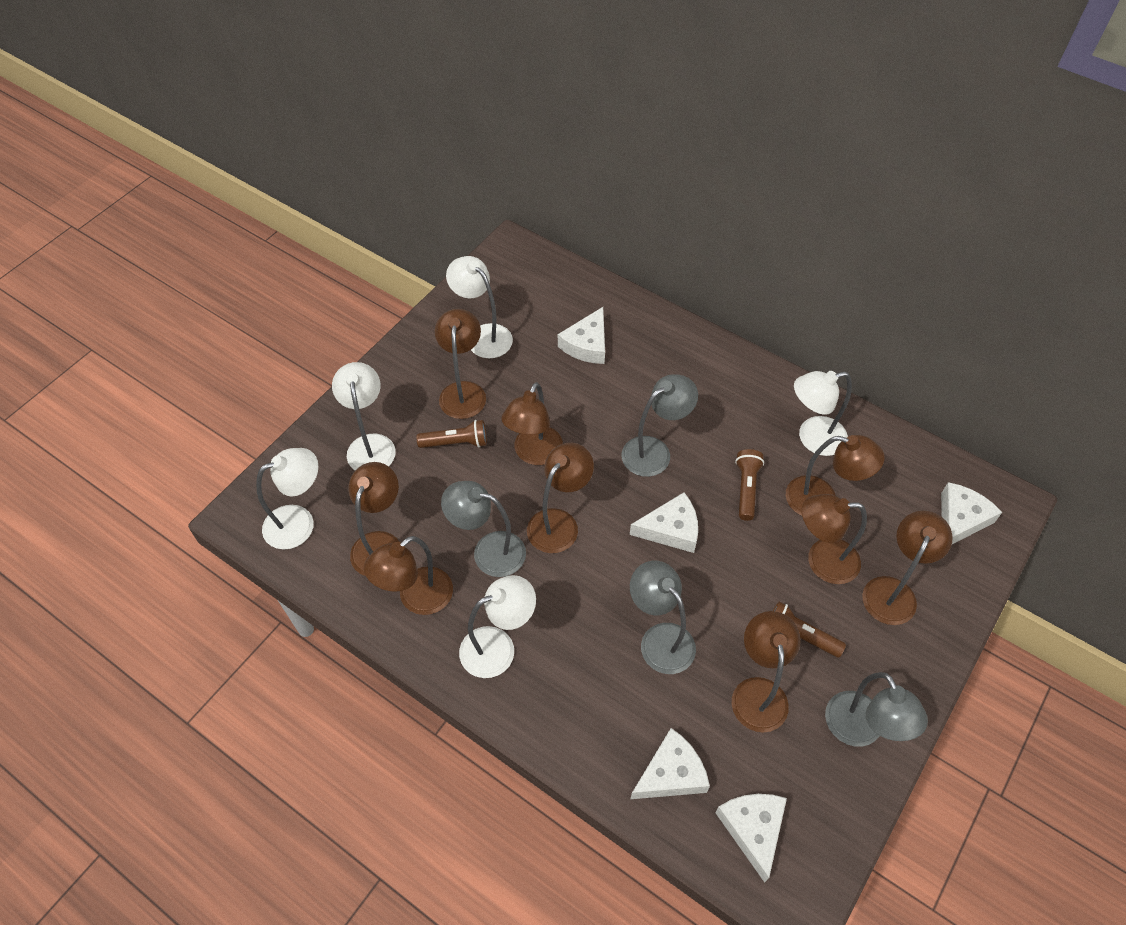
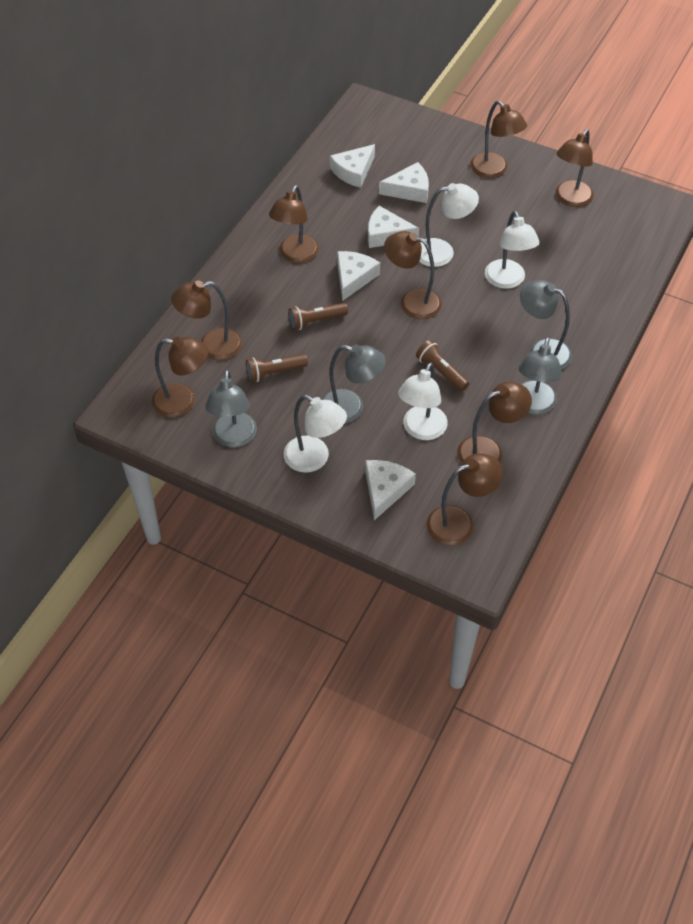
brown lamp: 9 -> 8
white lamp: 5 -> 4

